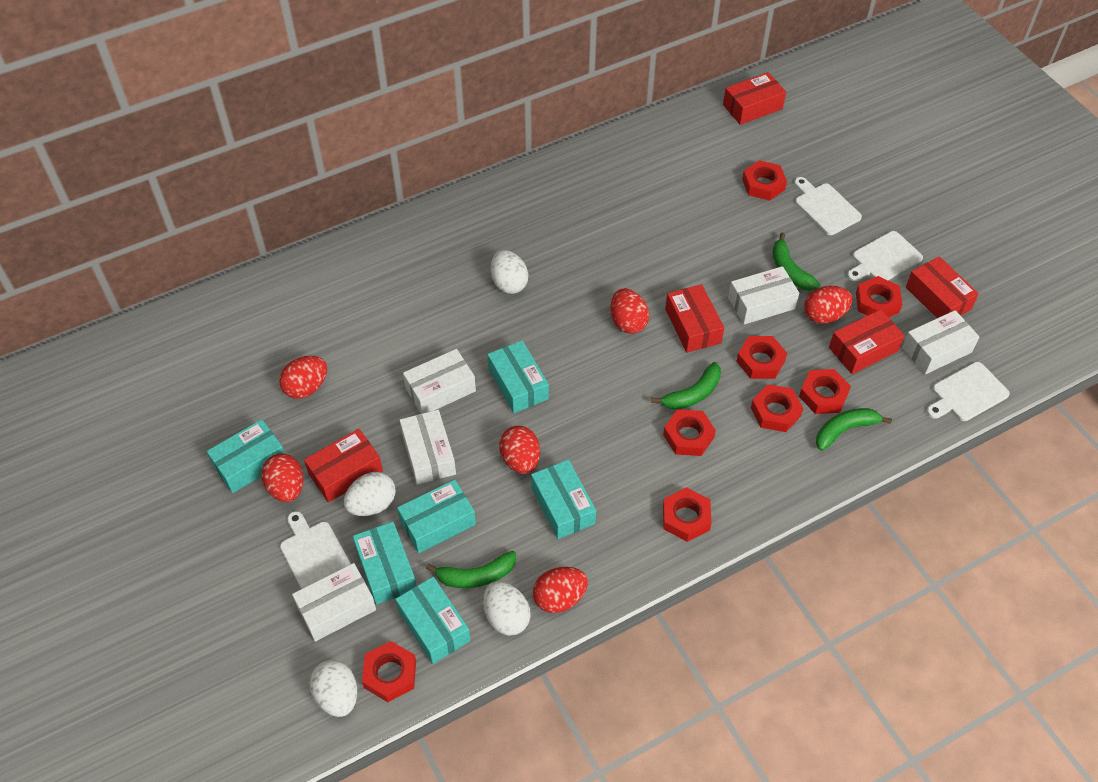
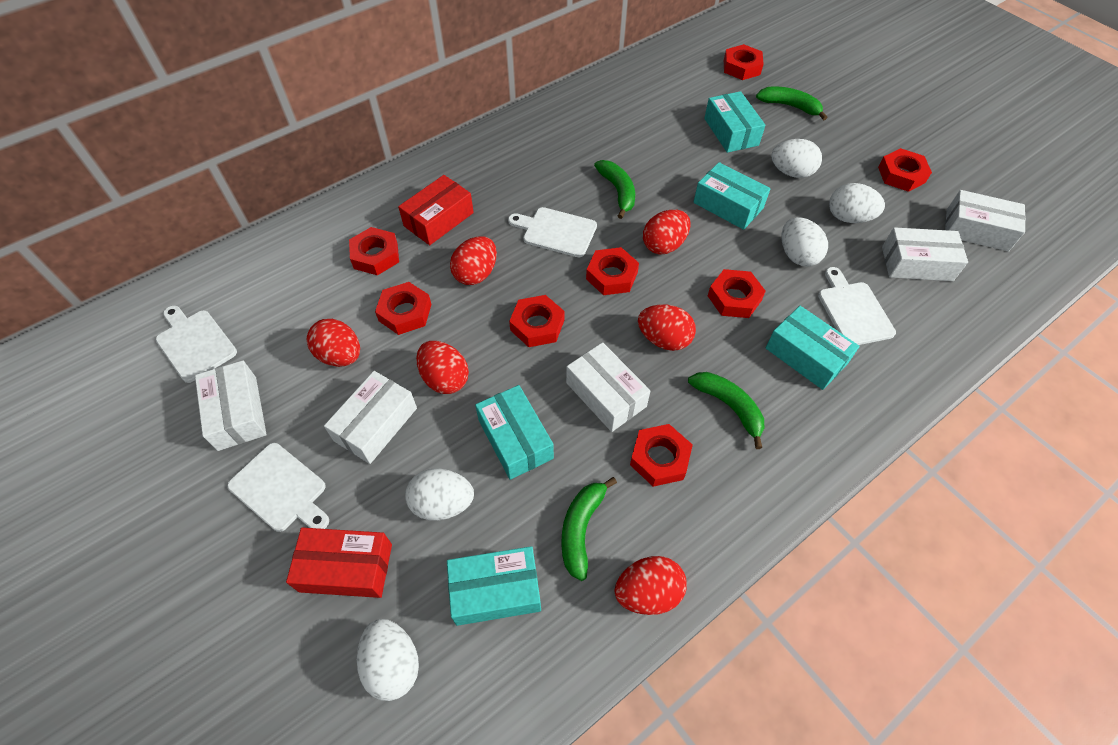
red box: 5 -> 2
turquoise box: 6 -> 5
white egg: 4 -> 5

